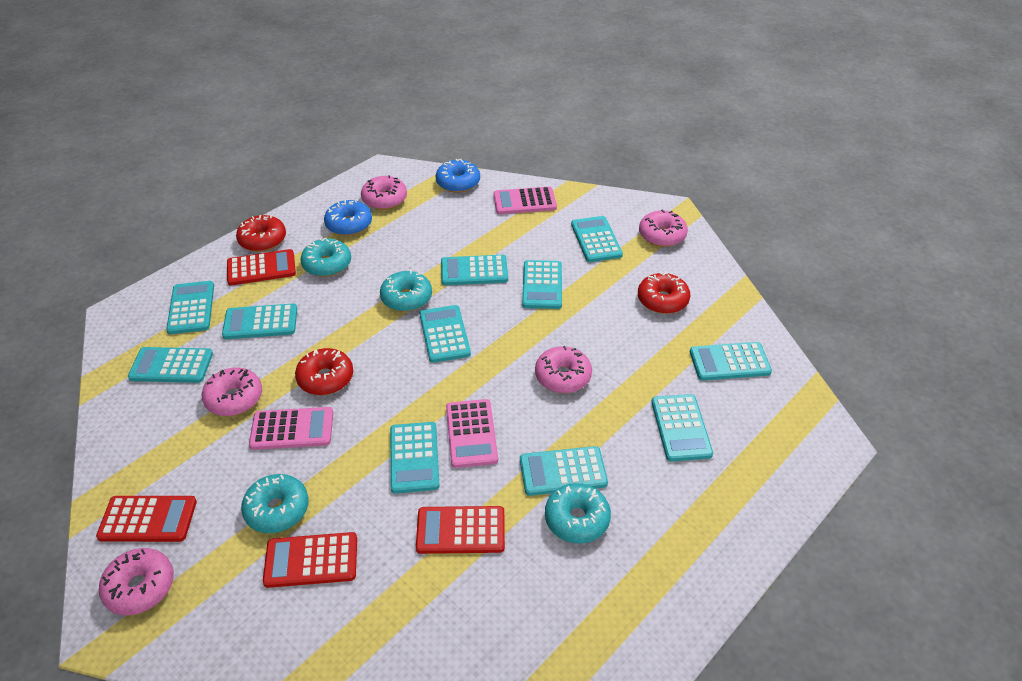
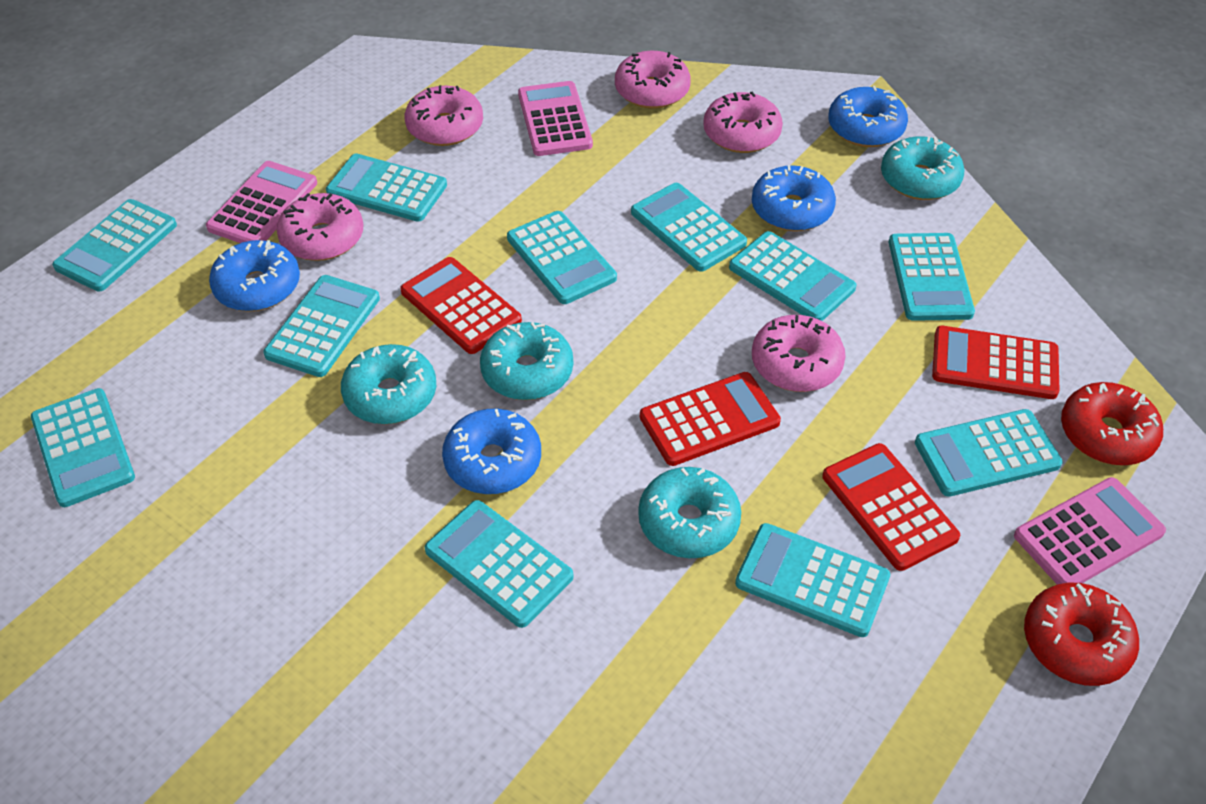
blue donut: 2 -> 4
red donut: 3 -> 2

